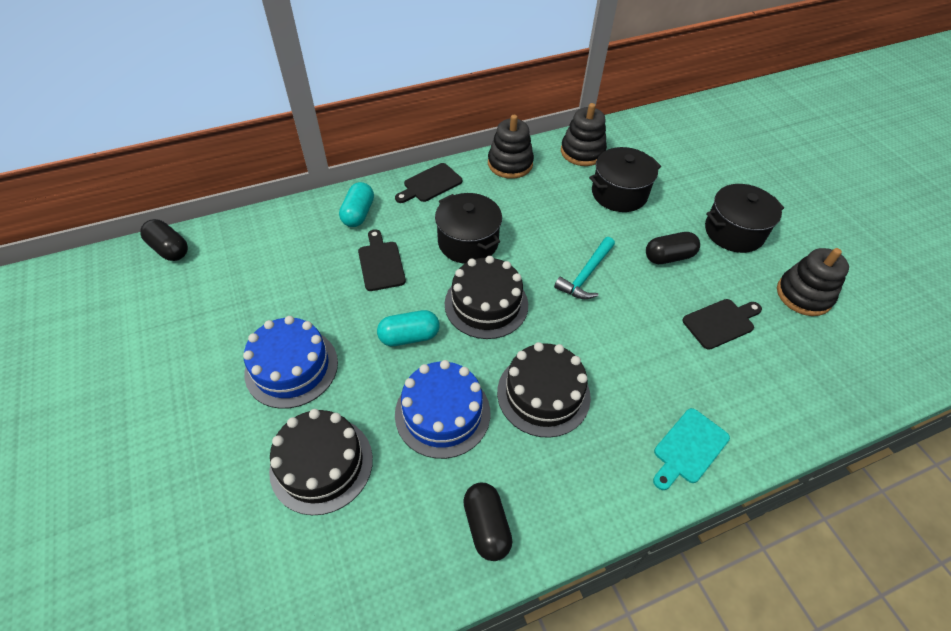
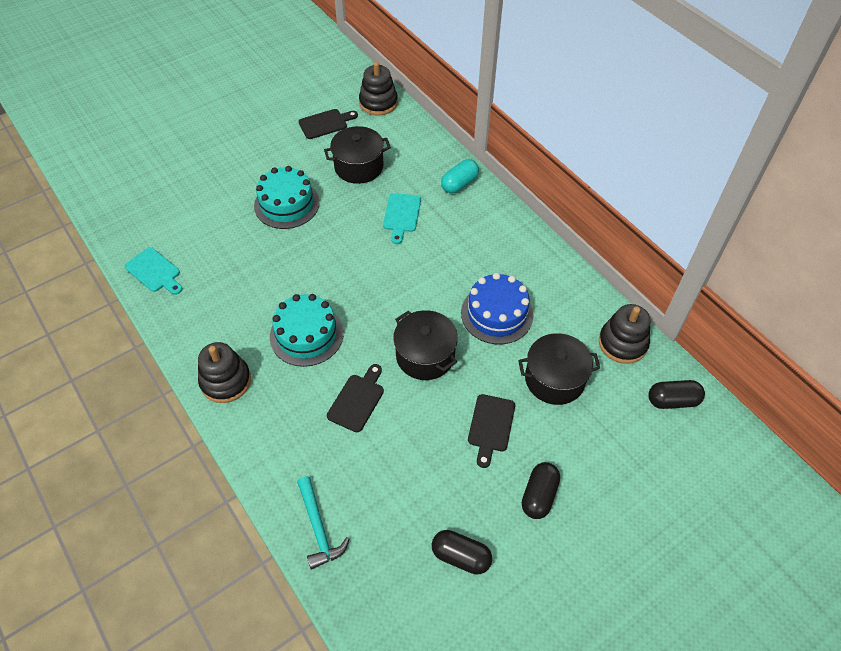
black cake: 3 -> 0
blue cake: 2 -> 1
turquoise cake: 0 -> 2
turquoise capsule: 2 -> 1
turquoise cutting board: 1 -> 2

